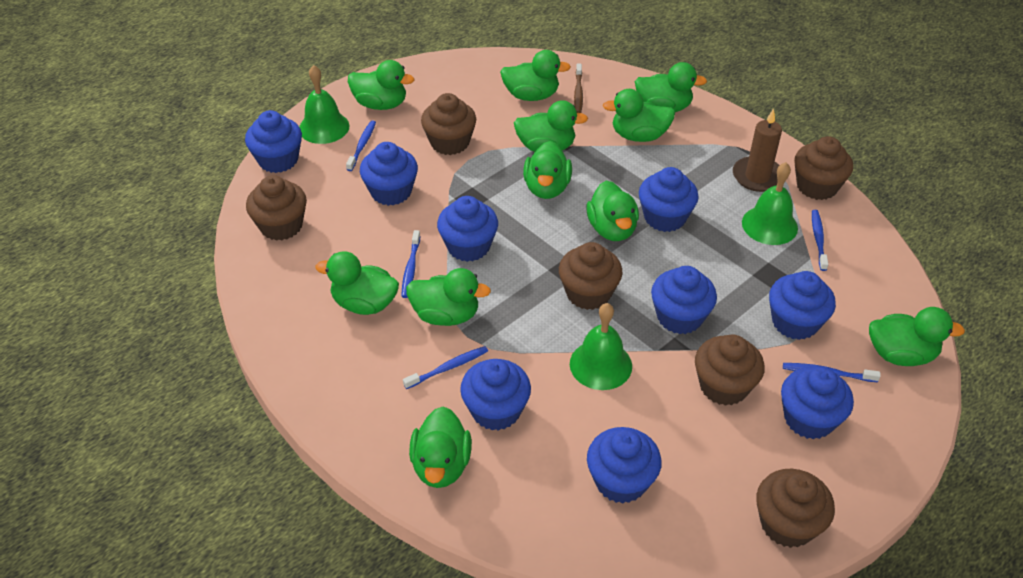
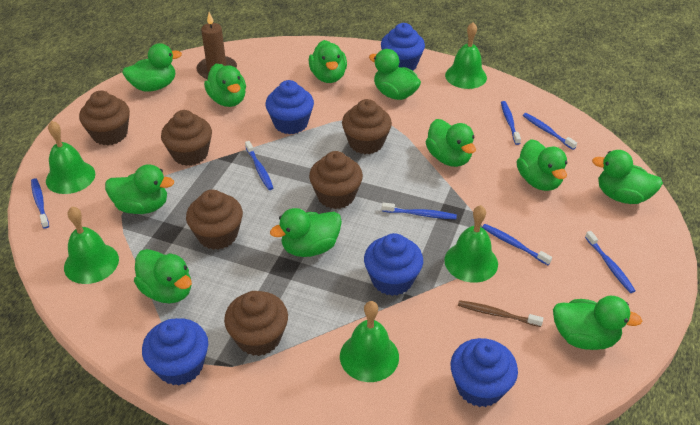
blue cupcake: 9 -> 5
blue toothbrush: 5 -> 7
green bell: 3 -> 5

